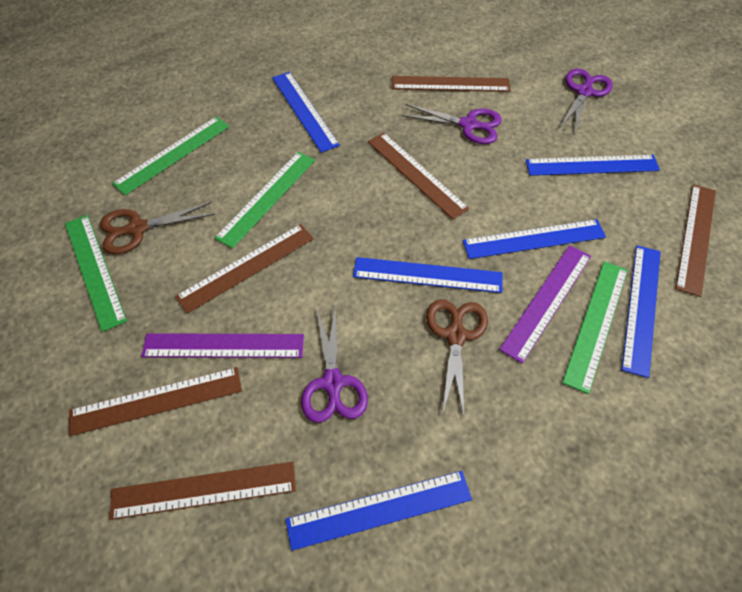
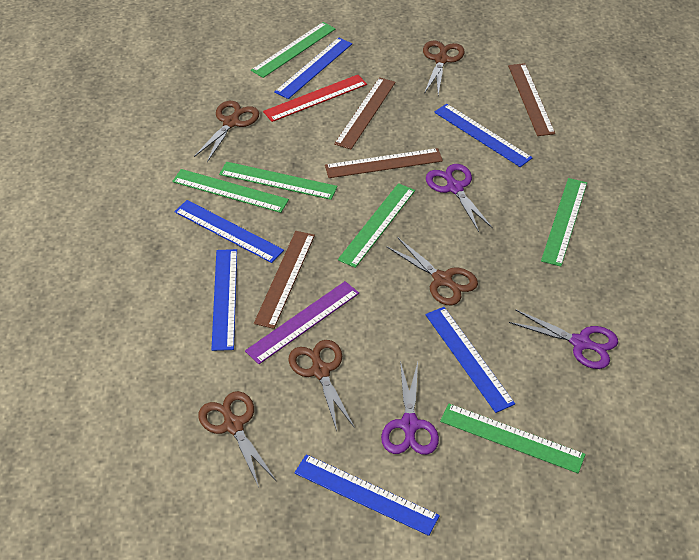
brown ruler: 6 -> 4
brown scissors: 2 -> 5
green ruler: 4 -> 6
purple ruler: 2 -> 1
red ruler: 0 -> 1

